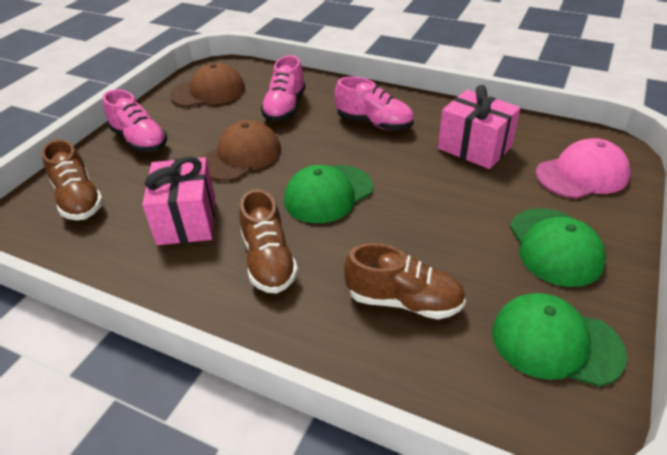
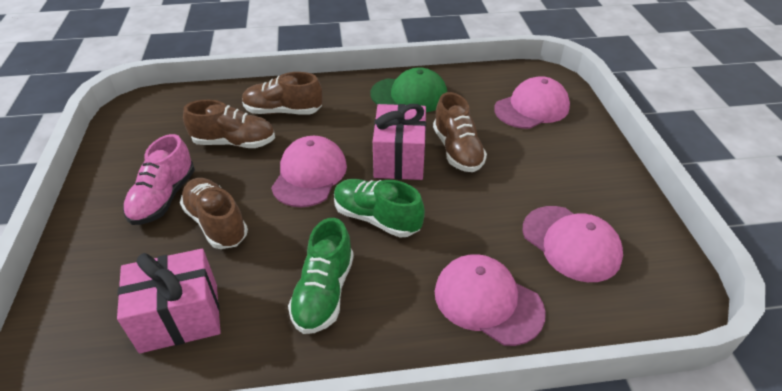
brown cap: 2 -> 0
brown shoe: 3 -> 4
green cap: 3 -> 1
green shoe: 0 -> 2
pink cap: 1 -> 4
pink shoe: 3 -> 1

